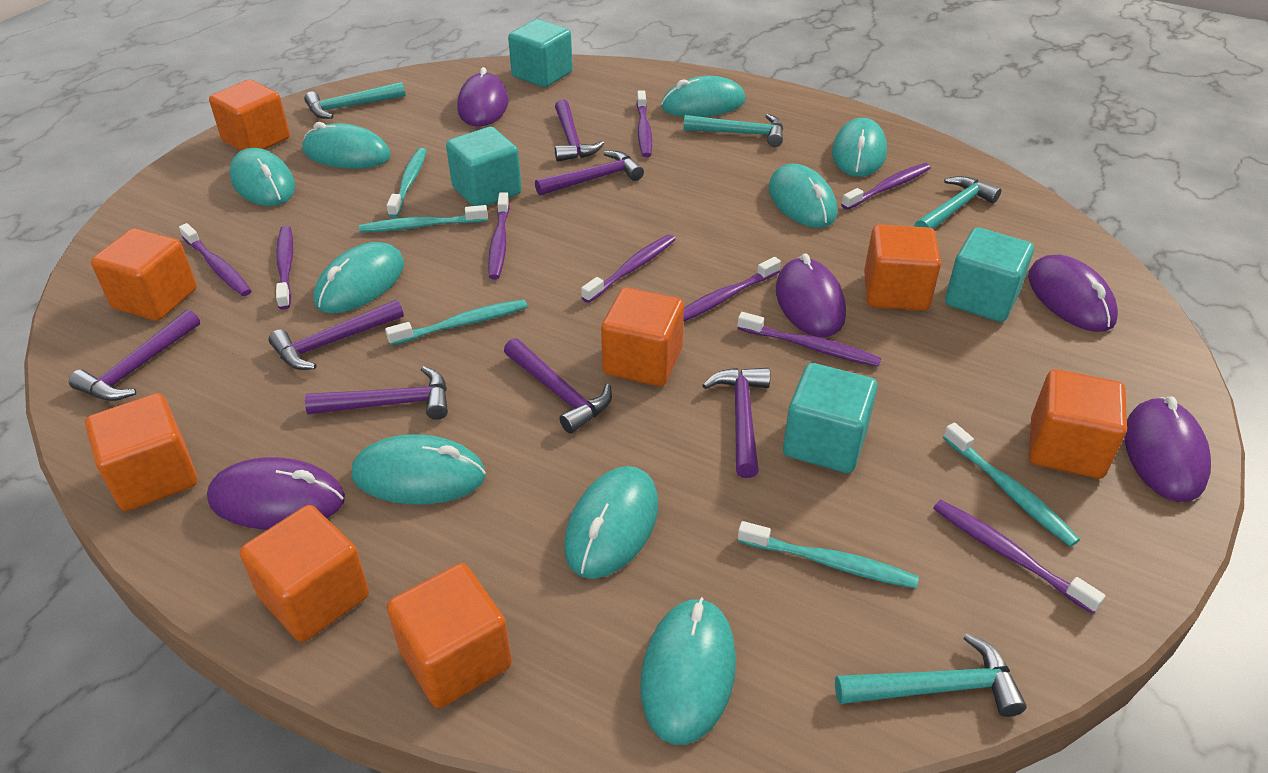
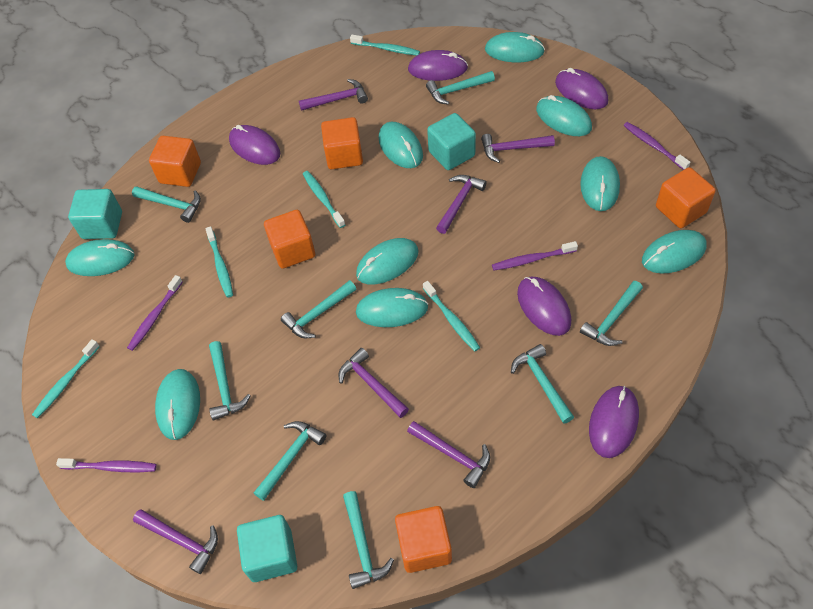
orange cube: 8 -> 5
purple hammer: 7 -> 6
purple toothbrush: 9 -> 4
turquoise cube: 4 -> 3
turquoise hammer: 4 -> 8

